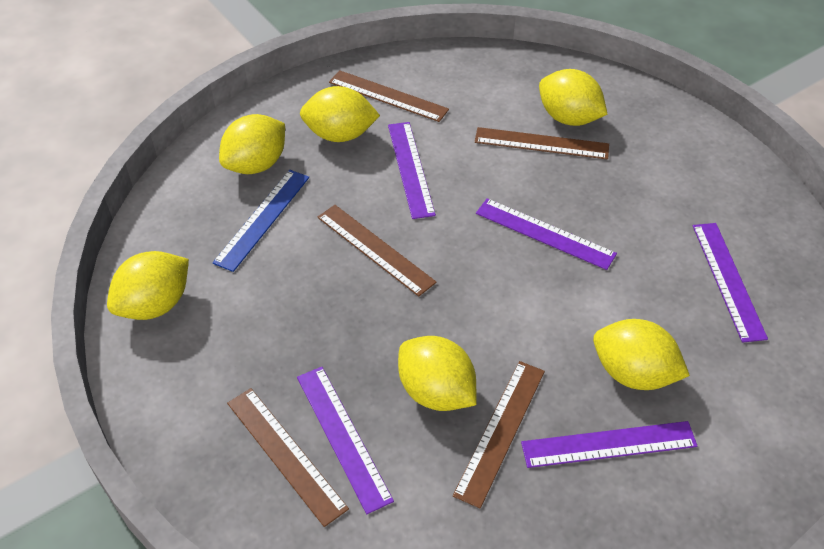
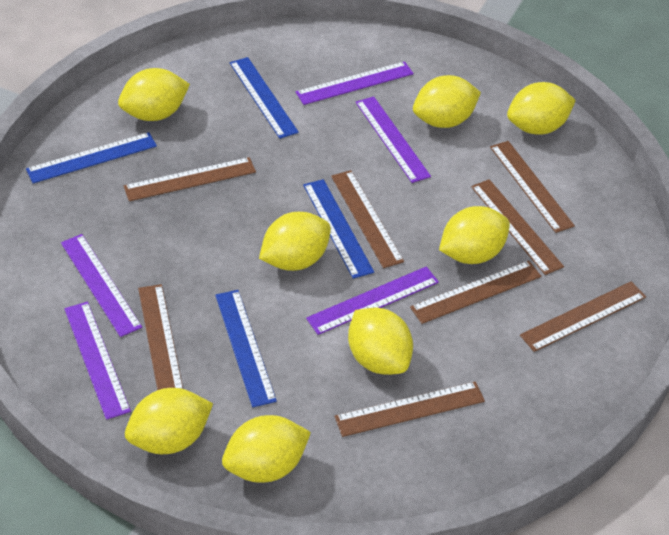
blue ruler: 1 -> 4
brown ruler: 5 -> 8
yellow lemon: 6 -> 8

